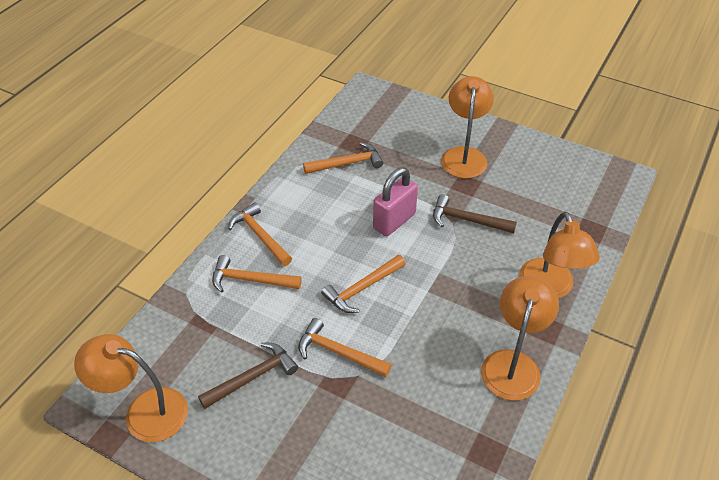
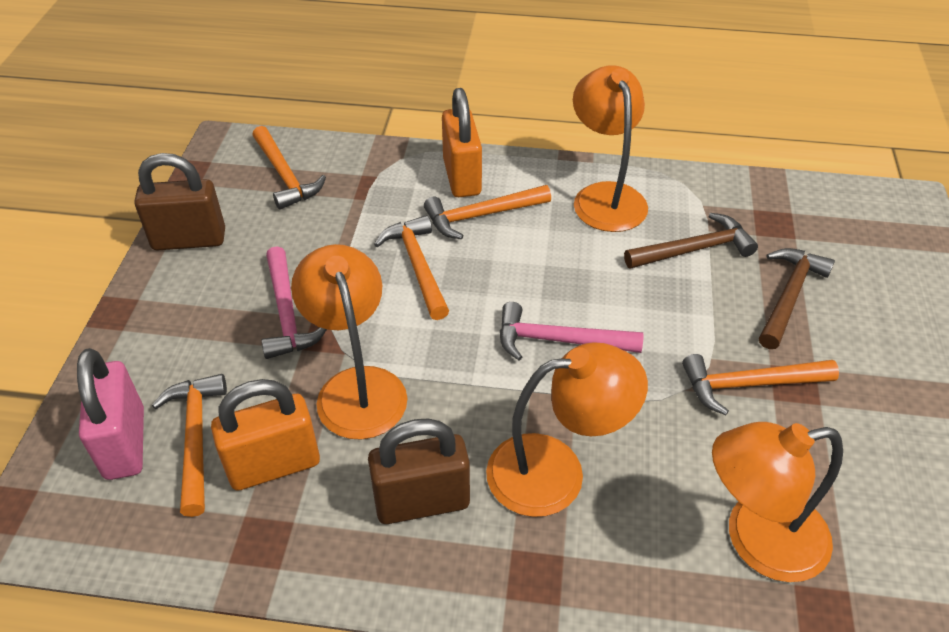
brown padlock: 0 -> 2
orange padlock: 0 -> 2
pink hammer: 0 -> 2

